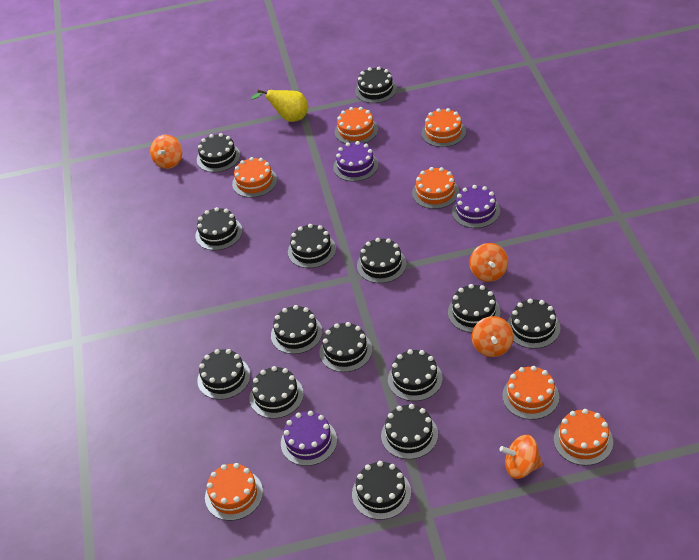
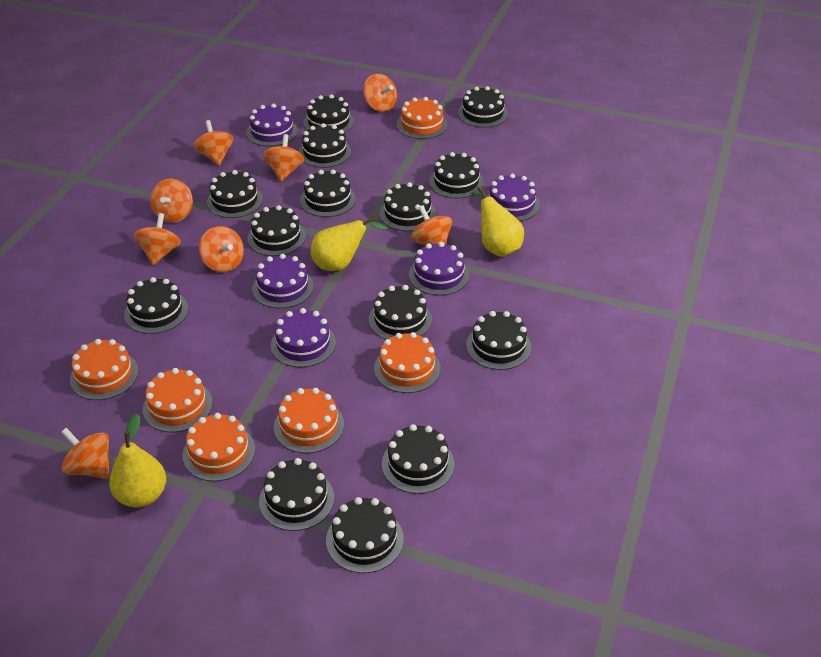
orange cake: 7 -> 6
orange spinning top: 4 -> 8
purple cake: 3 -> 5
yellow pear: 1 -> 3

